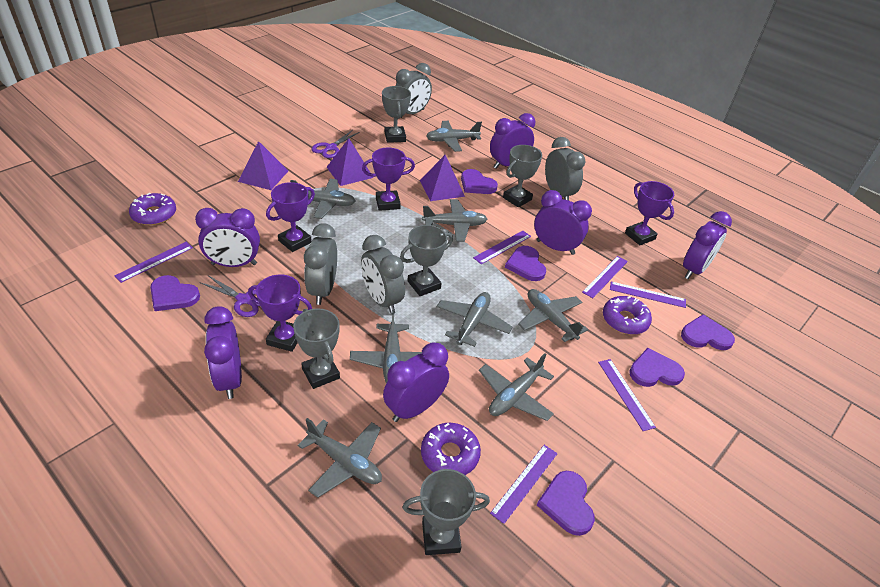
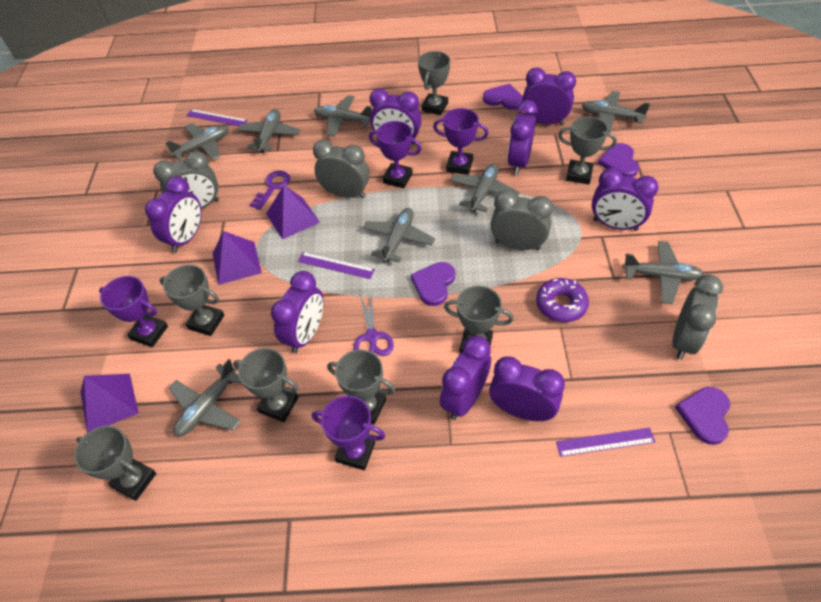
grey trophy: 5 -> 7
purple clock: 6 -> 8
purple donut: 3 -> 1
purple heart: 6 -> 4
purple key: 0 -> 1
purple ruler: 6 -> 3
purple scissors: 2 -> 1

